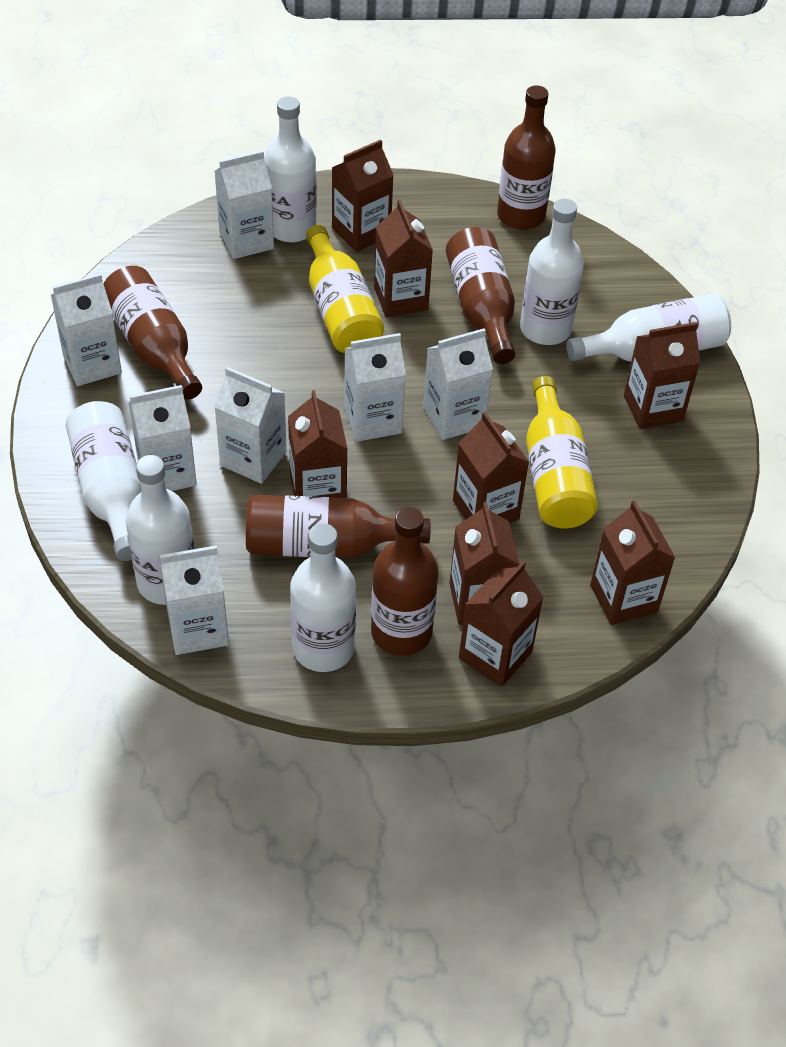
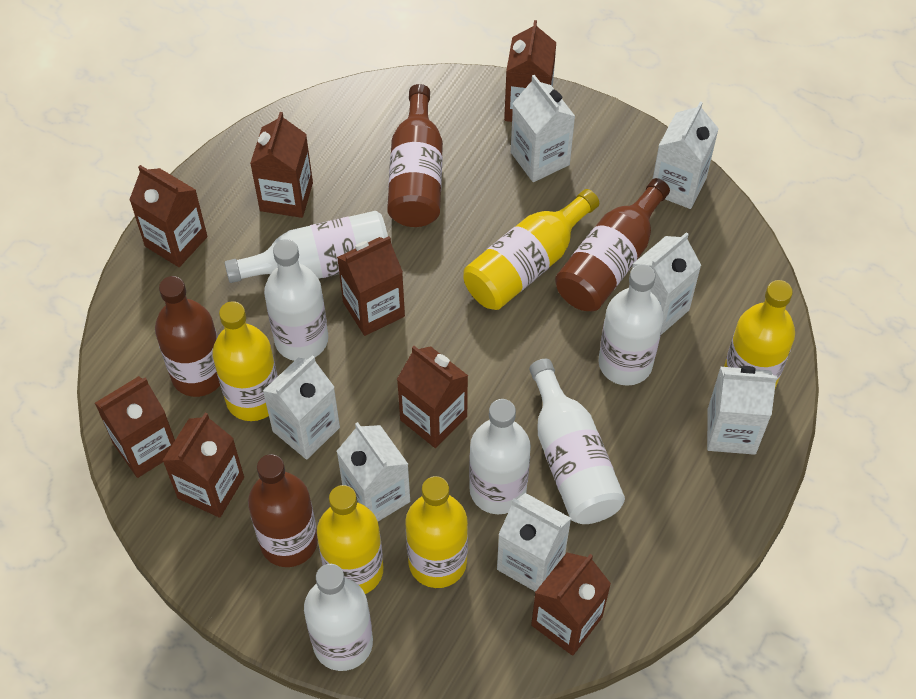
brown bottle: 5 -> 4
yellow bottle: 2 -> 5

